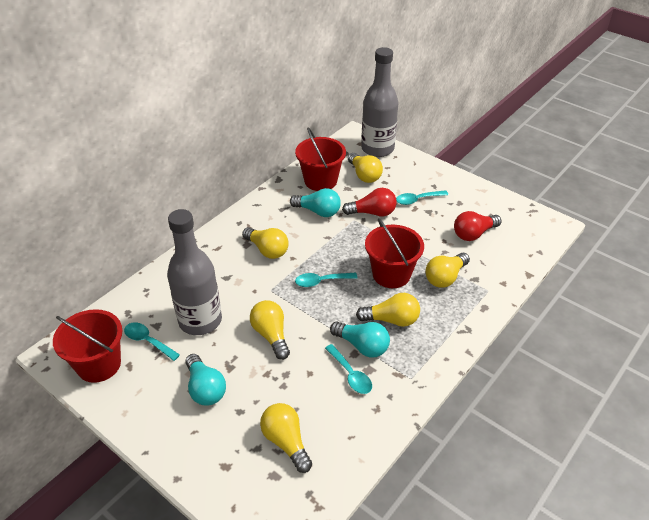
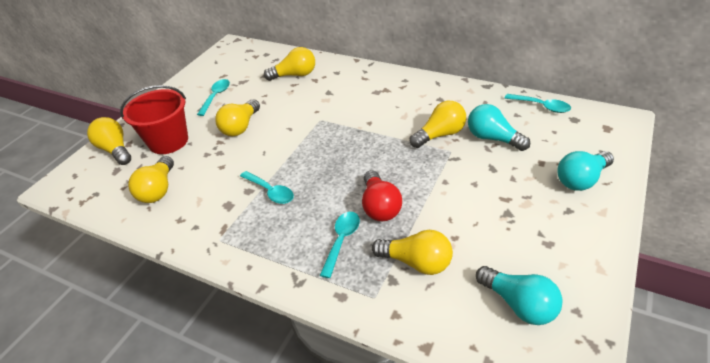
grey bottle: 2 -> 0
red bucket: 3 -> 1
red light bulb: 2 -> 1

